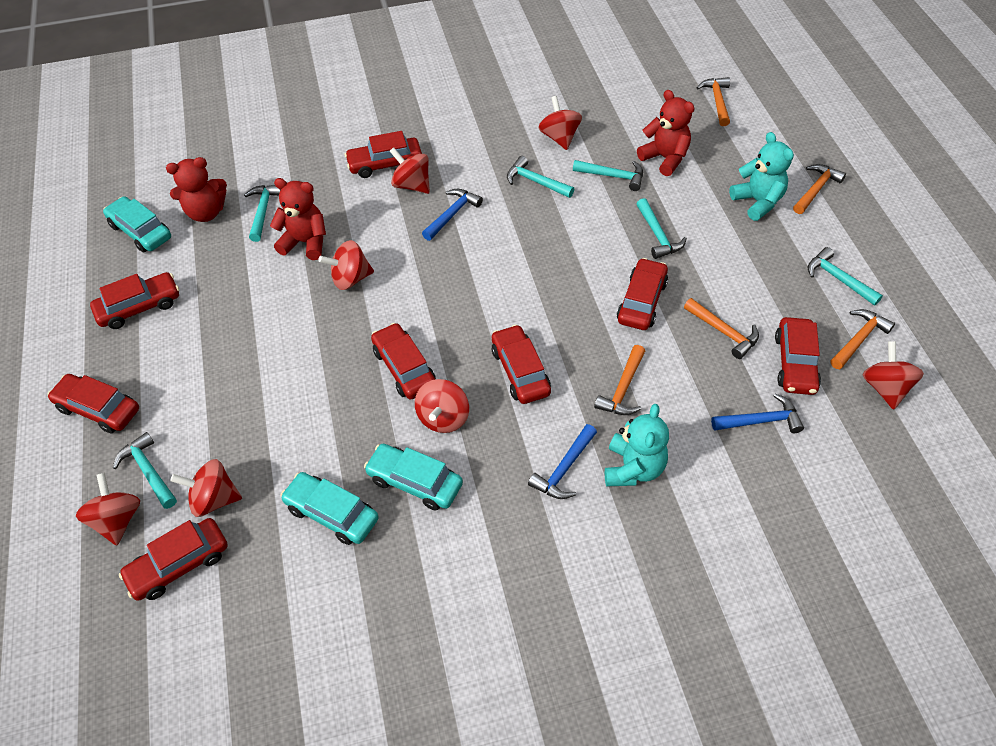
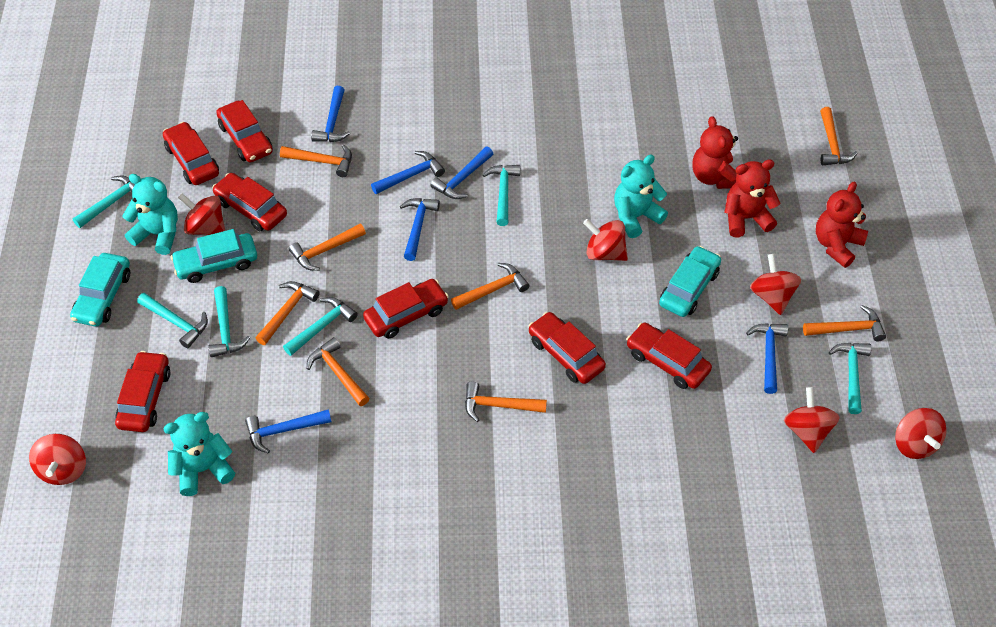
blue hammer: 3 -> 6
orange hammer: 5 -> 8
red car: 8 -> 7
red spinning top: 7 -> 6
turquoise teddy bear: 2 -> 3

